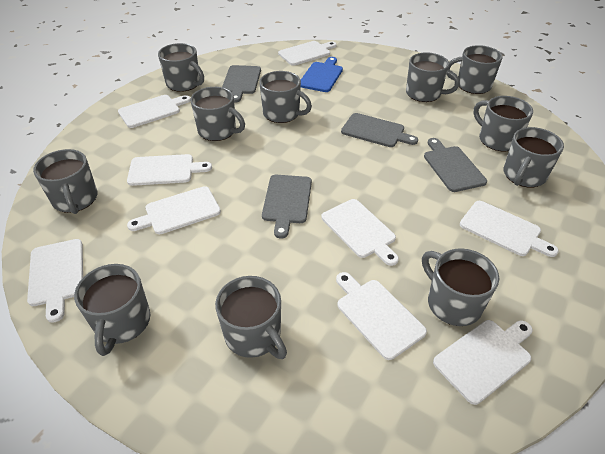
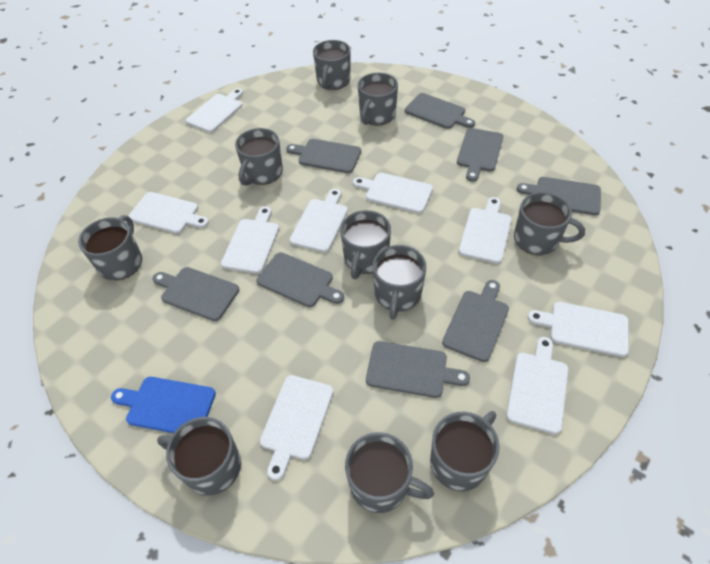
grey cutting board: 4 -> 8
grey mug: 11 -> 10

